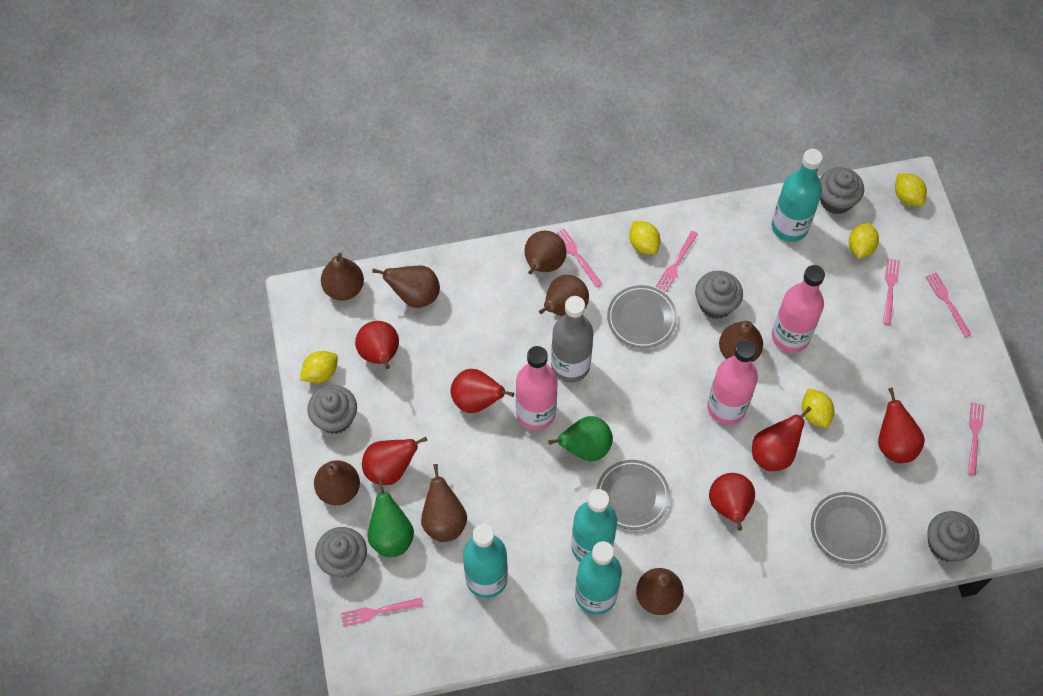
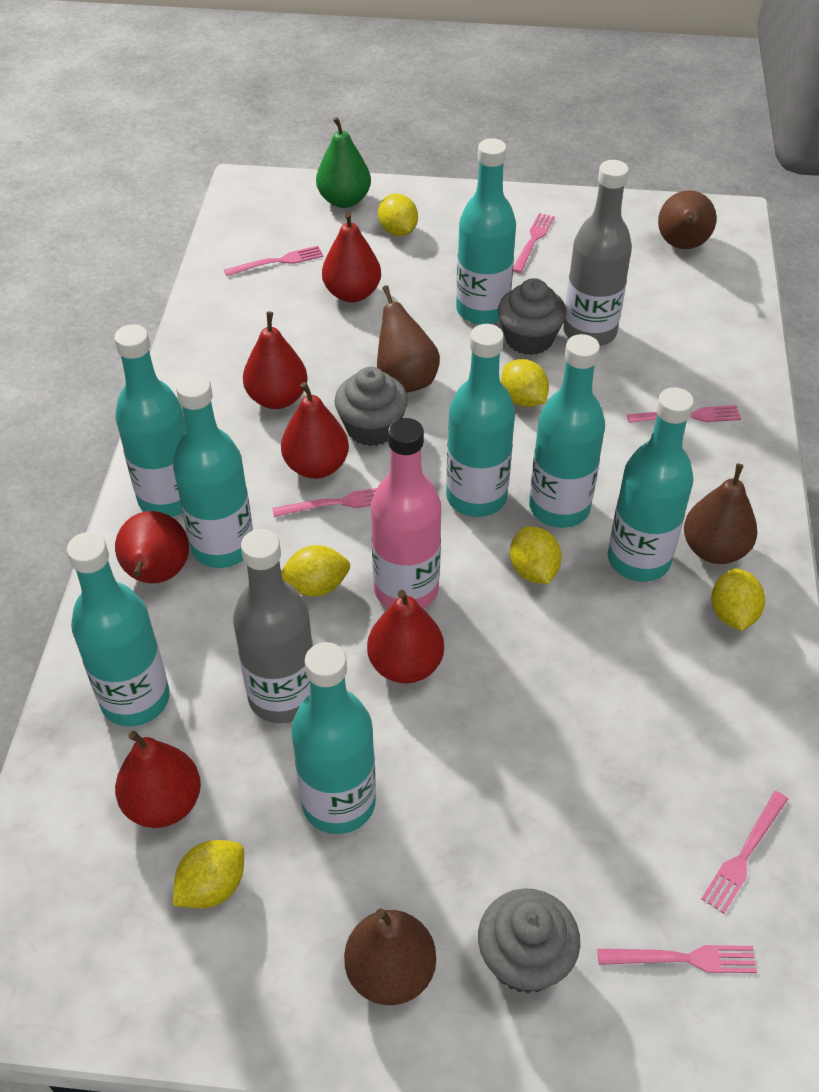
brown pear: 8 -> 4
green pear: 2 -> 1
grey bottle: 1 -> 2
grey cupcake: 5 -> 3
grey plate: 3 -> 0
pink bottle: 3 -> 1
turquoise bottle: 4 -> 8
yellow lemon: 5 -> 6

